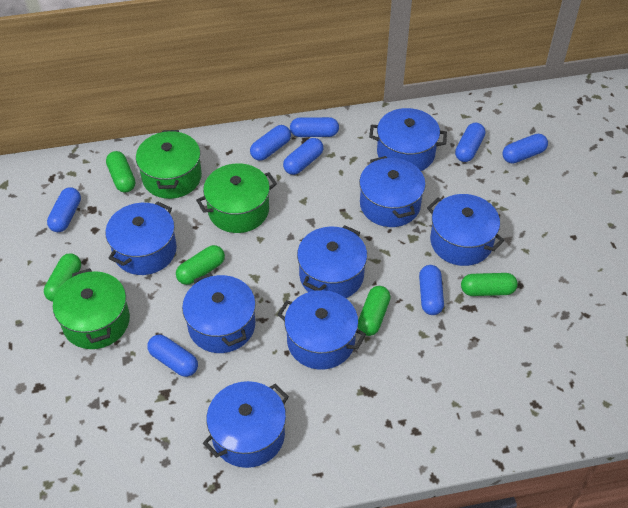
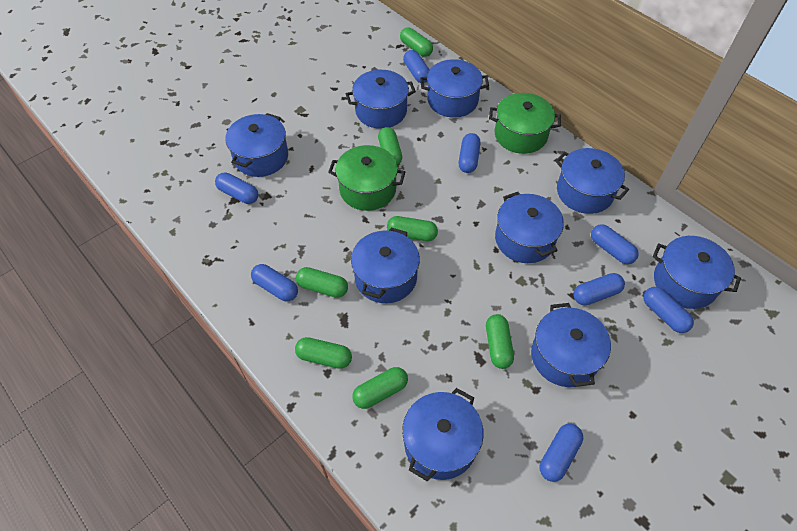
blue pot: 8 -> 9
green capsule: 5 -> 7
green pot: 3 -> 2

